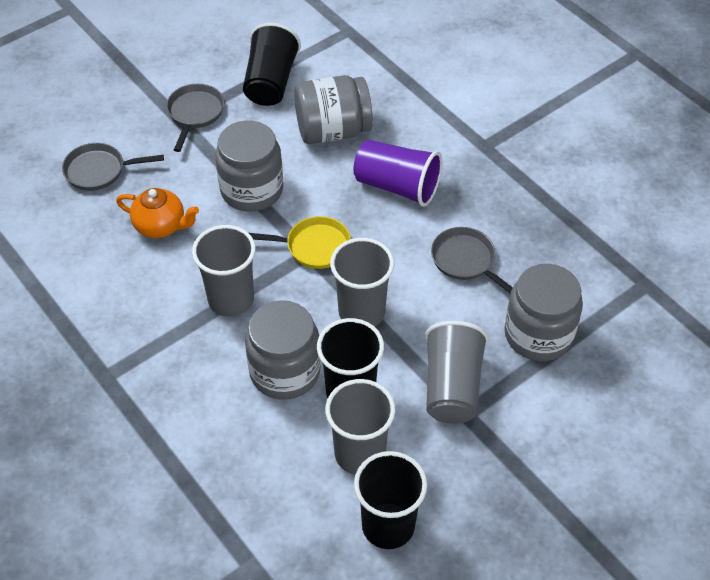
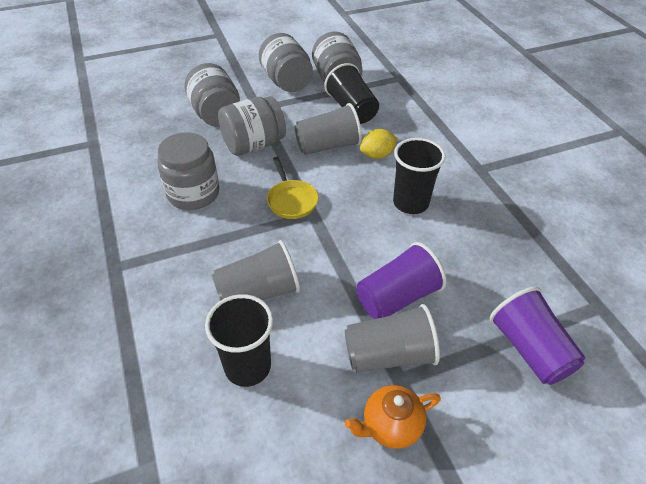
grey cup: 4 -> 3
grey jar: 4 -> 5
grey pan: 3 -> 0
purple cup: 1 -> 2
yellow lemon: 0 -> 1

